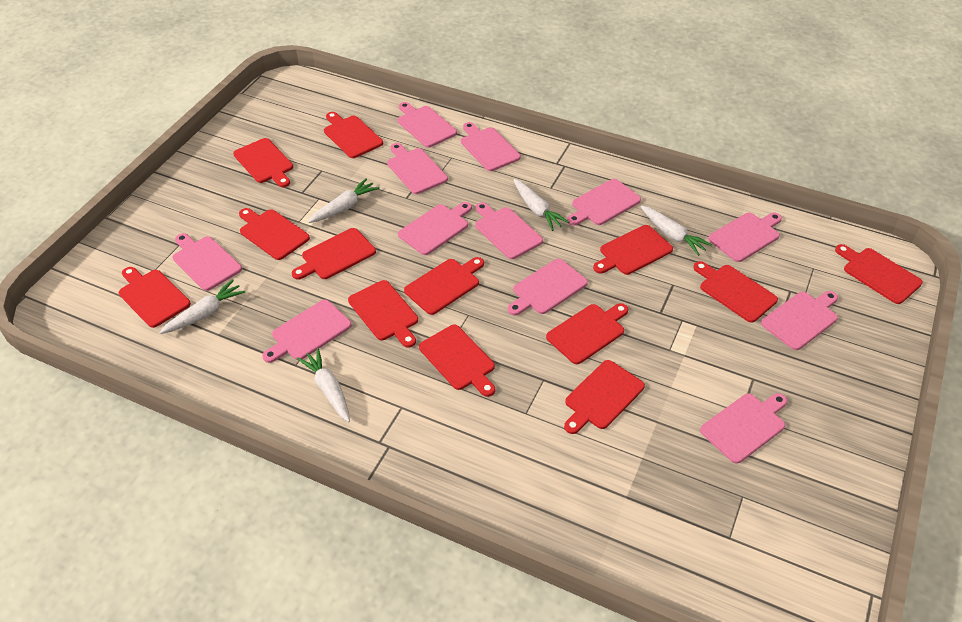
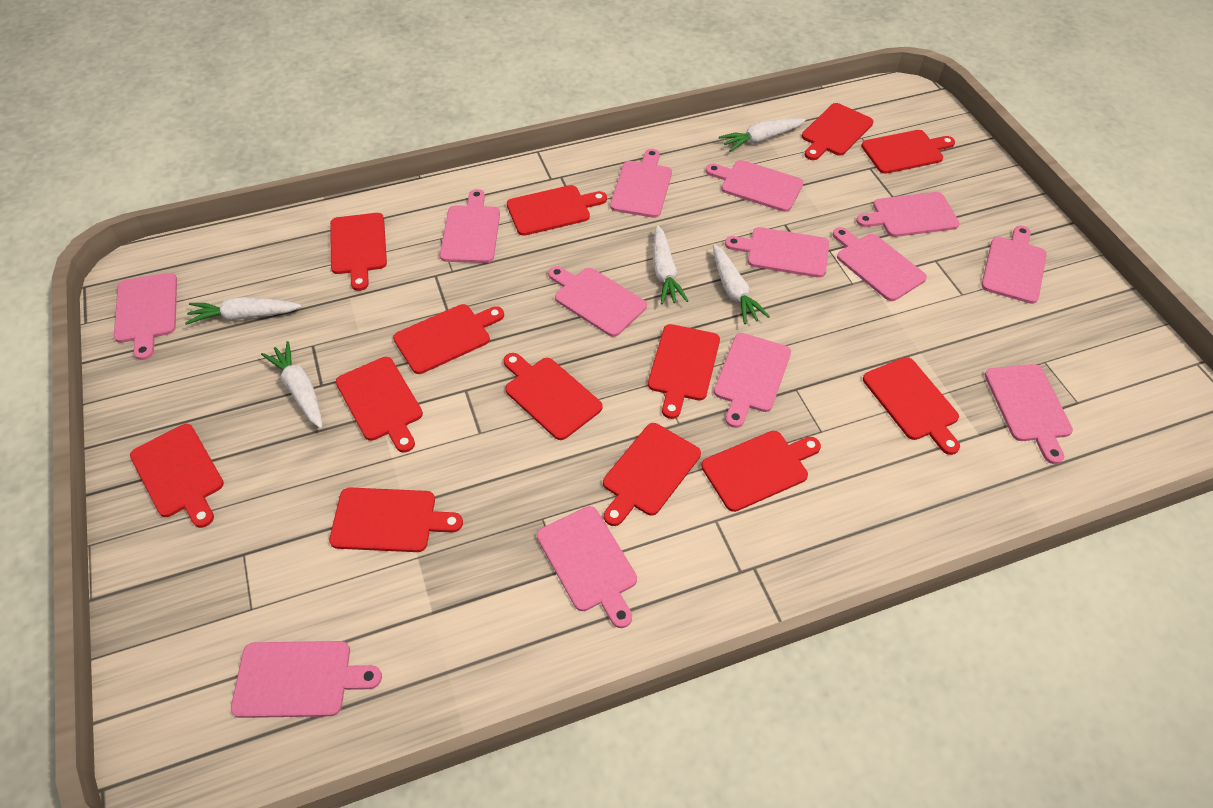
pink cutting board: 12 -> 13

